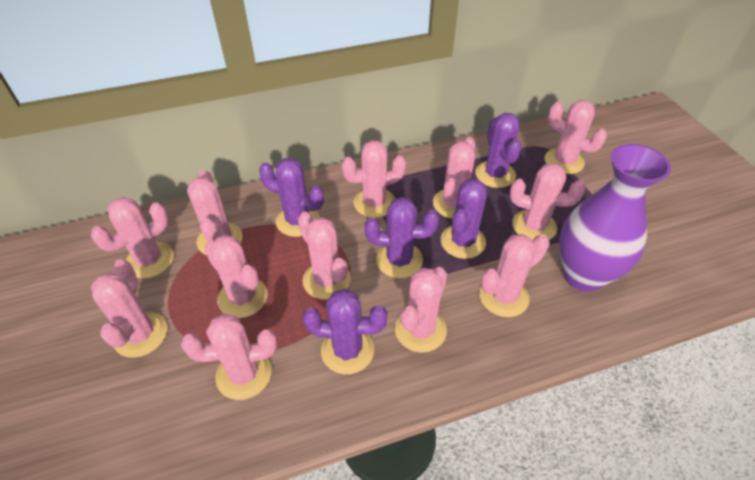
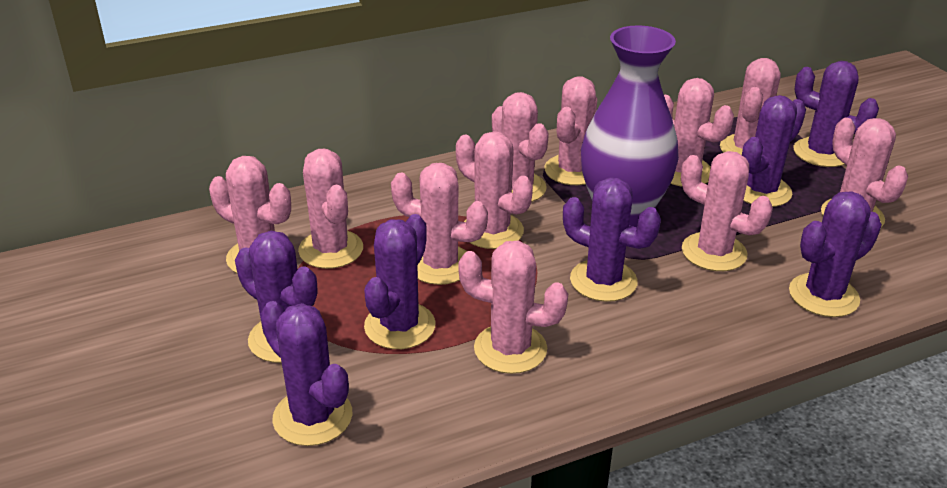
pink cactus: 12 -> 11
purple cactus: 5 -> 7

